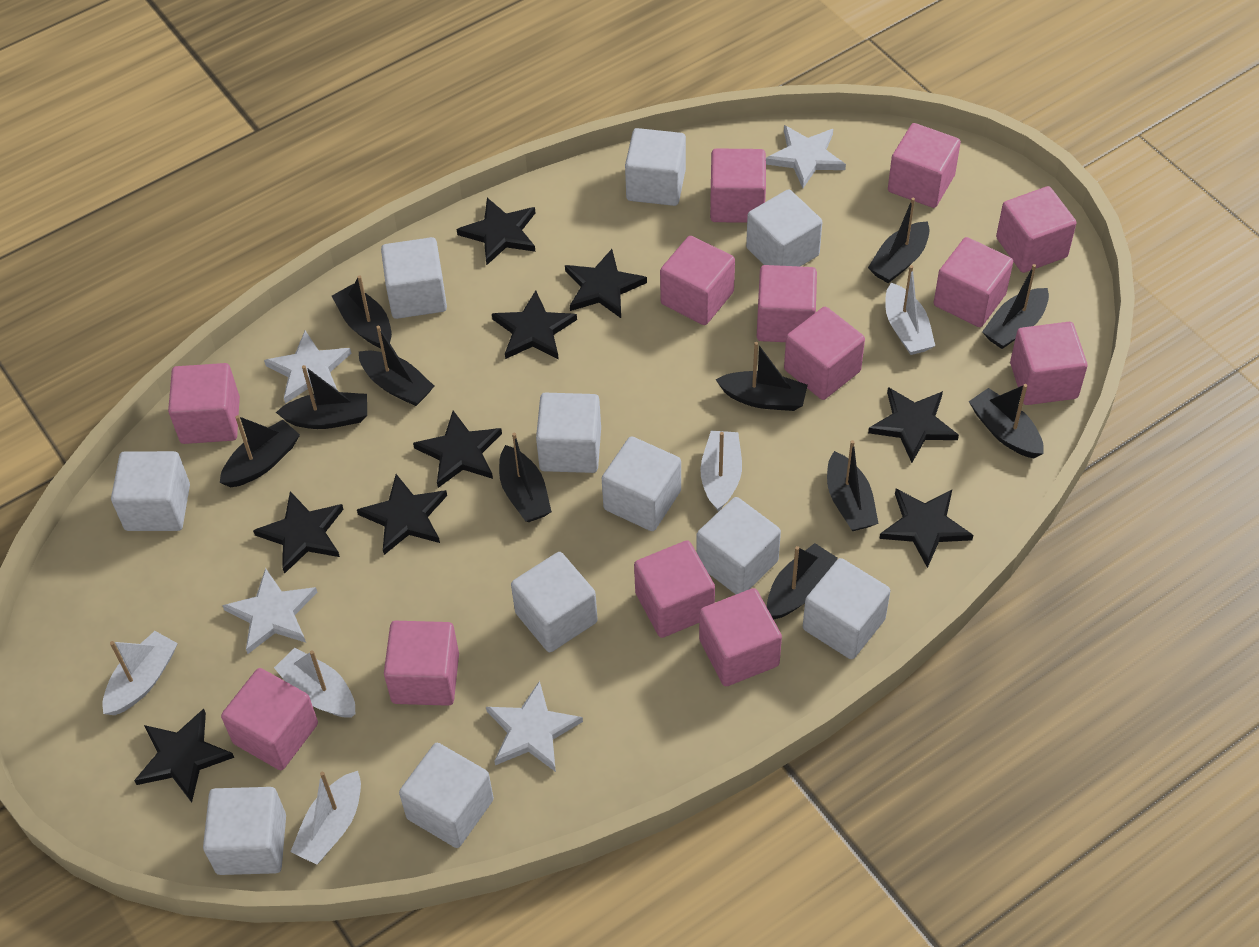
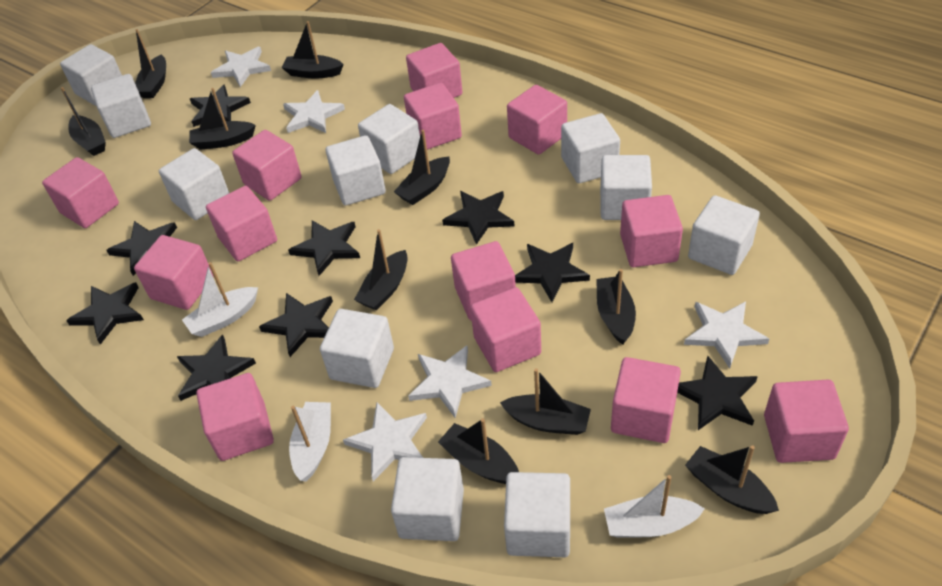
black boat: 11 -> 10
white boat: 5 -> 3
white star: 4 -> 5

